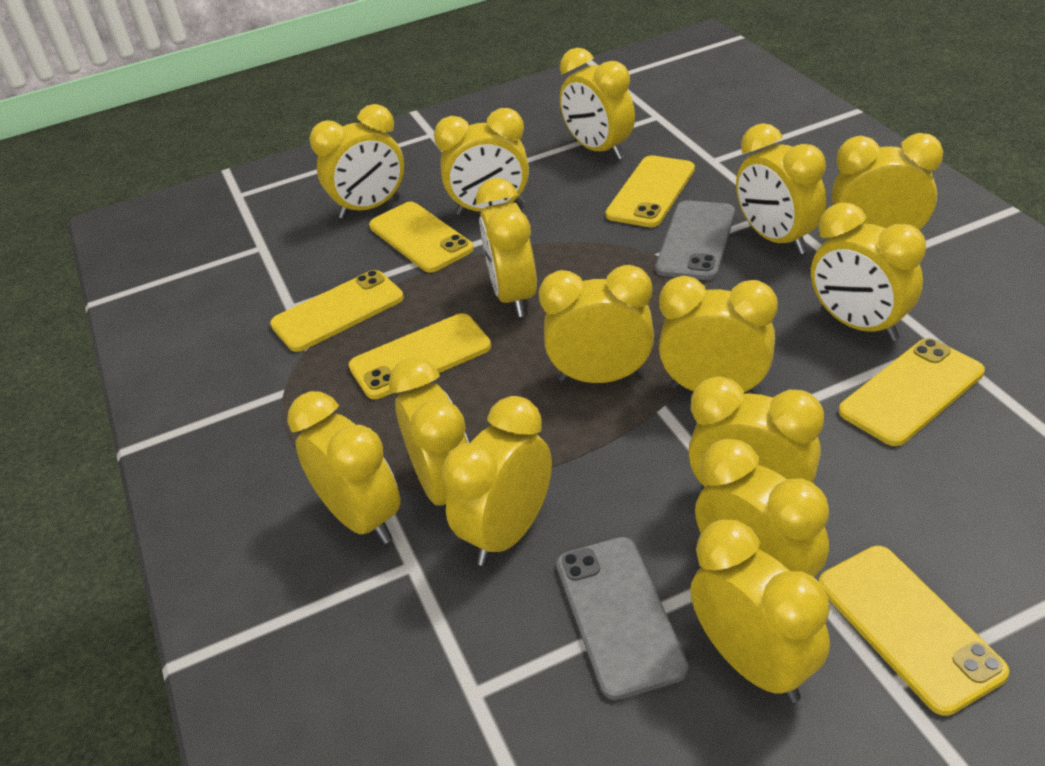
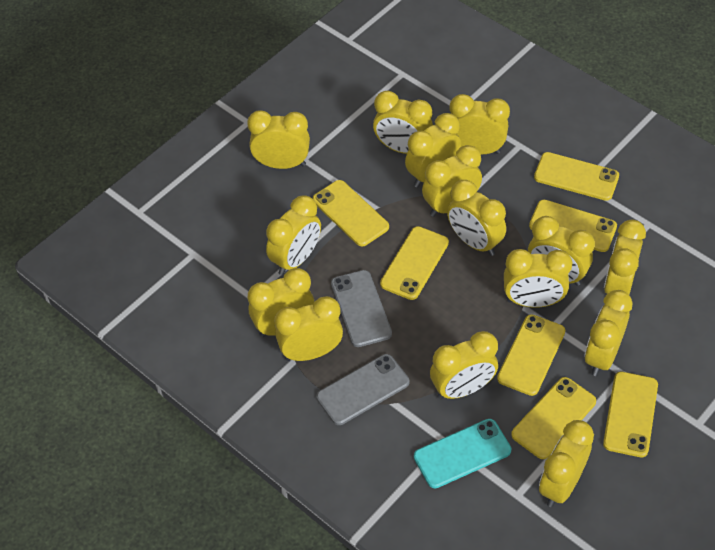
turquoise phone: 0 -> 1
yellow phone: 6 -> 7

